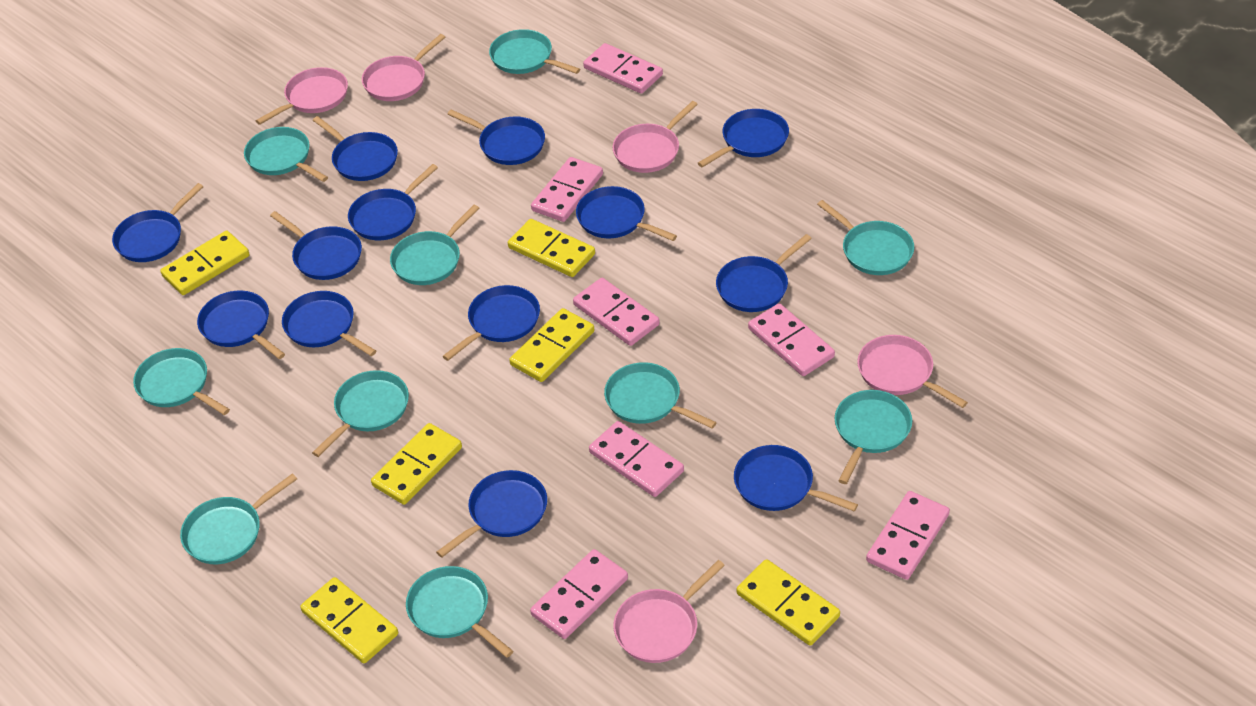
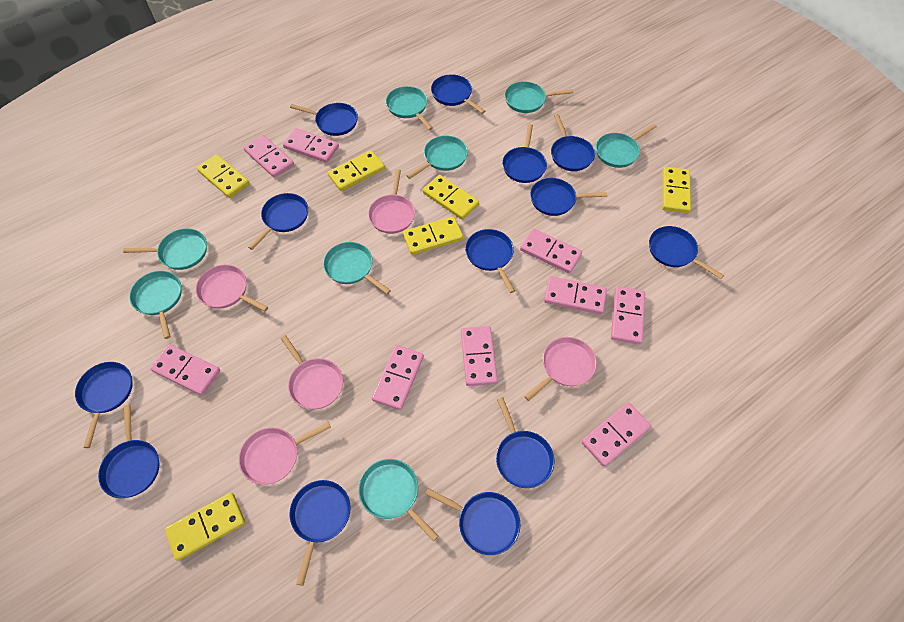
pink domino: 7 -> 9
turquoise pan: 10 -> 8

